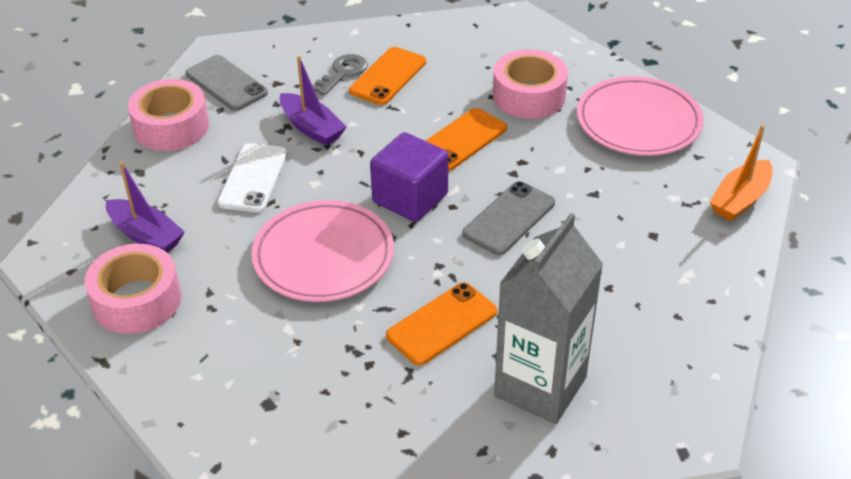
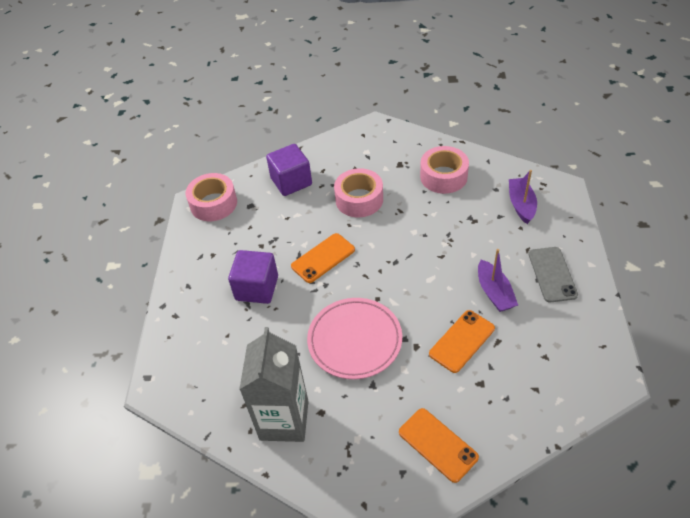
grey key: 1 -> 0
grey phone: 2 -> 1
orange boat: 1 -> 0
pink plate: 2 -> 1
purple cube: 1 -> 2
white phone: 1 -> 0

